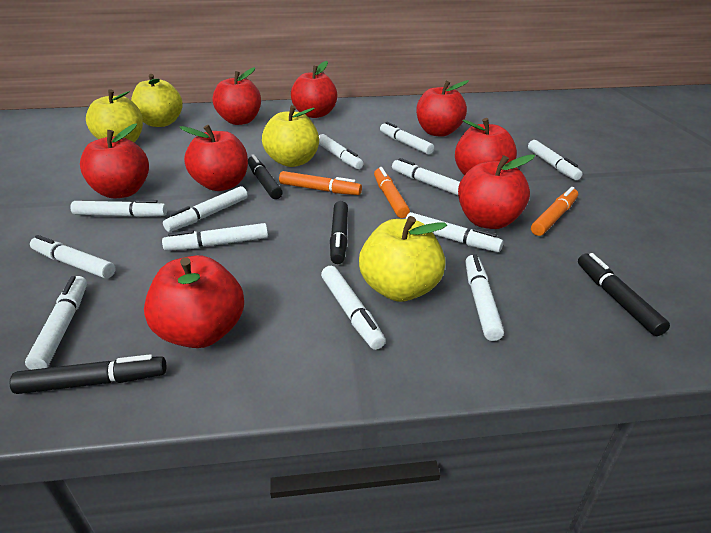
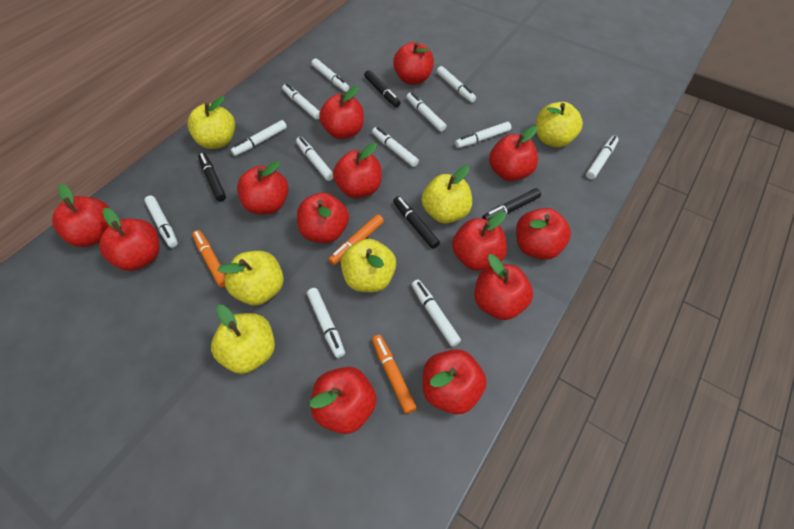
red apple: 8 -> 13
yellow apple: 4 -> 6

